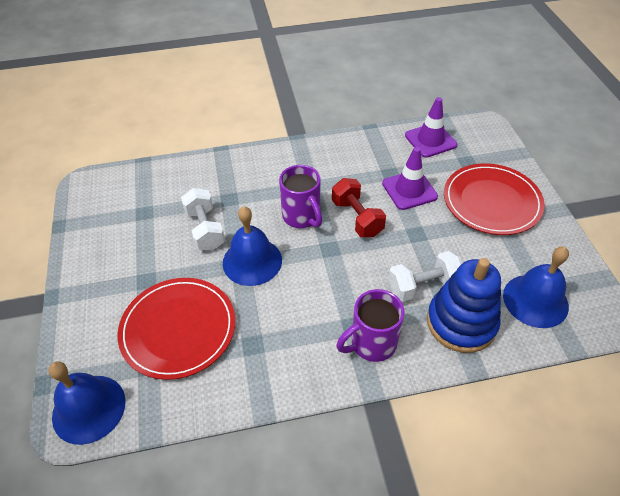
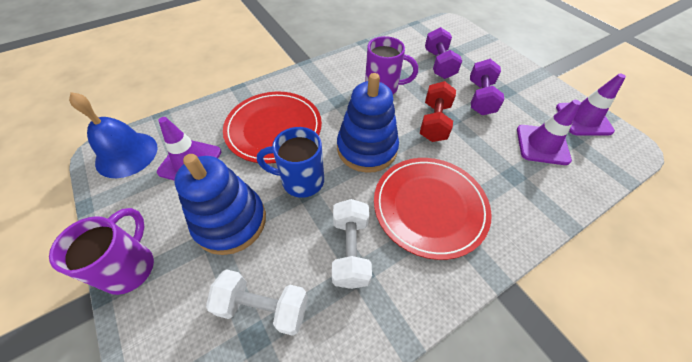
blue bell: 3 -> 1
blue mug: 0 -> 1
blue stacking toy: 1 -> 2
purple dumbbell: 0 -> 2
purple traffic cone: 2 -> 3

